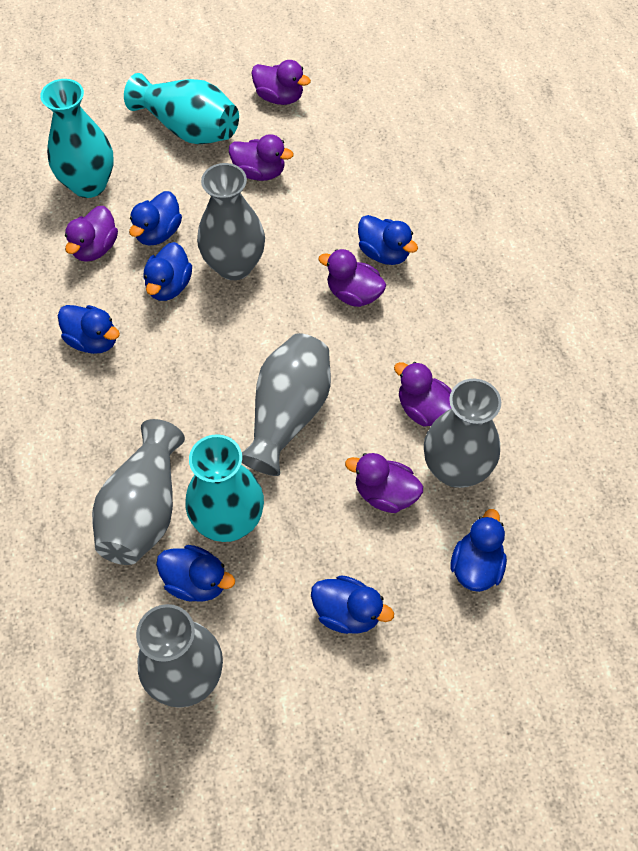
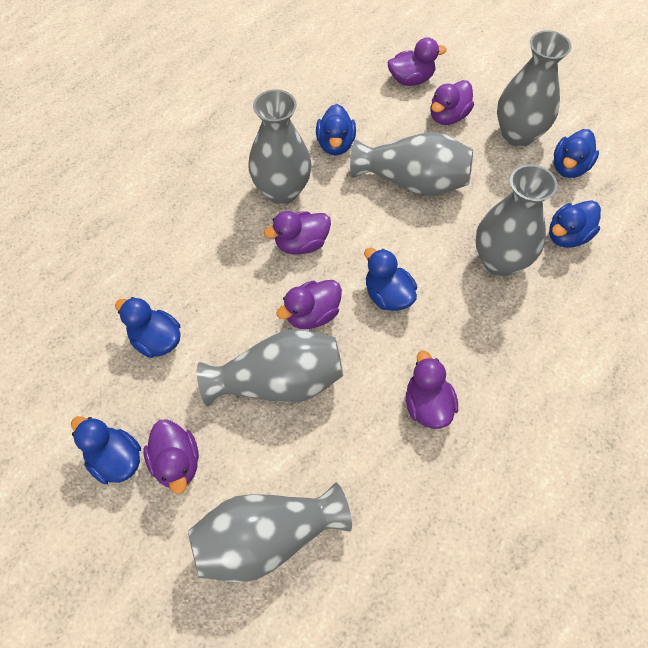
blue duck: 7 -> 6
grey vase: 5 -> 6
turquoise vase: 3 -> 0

